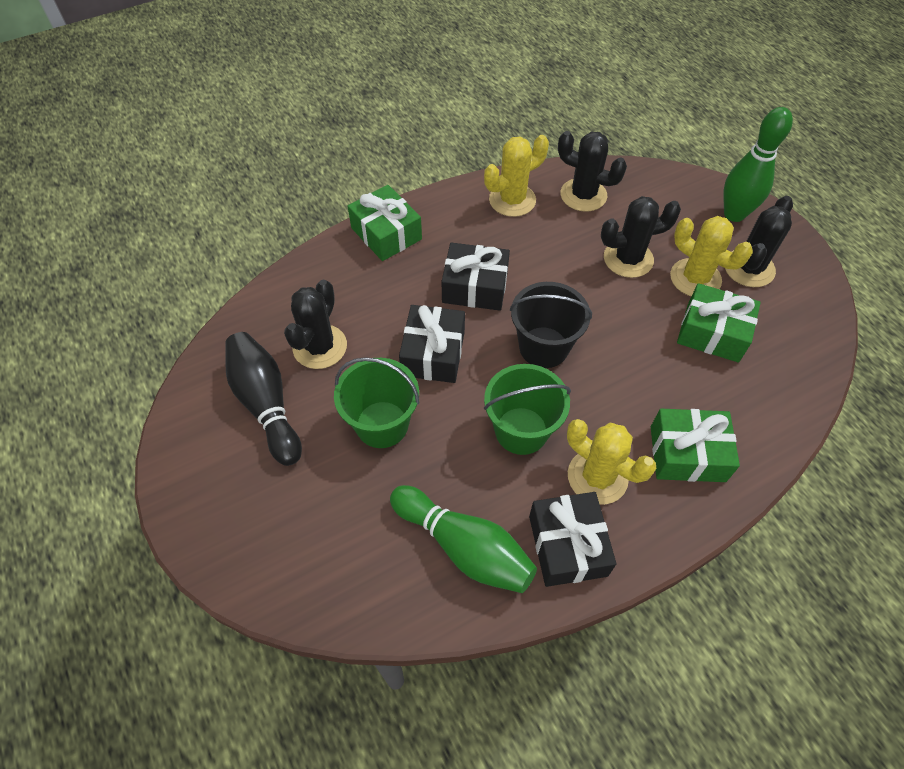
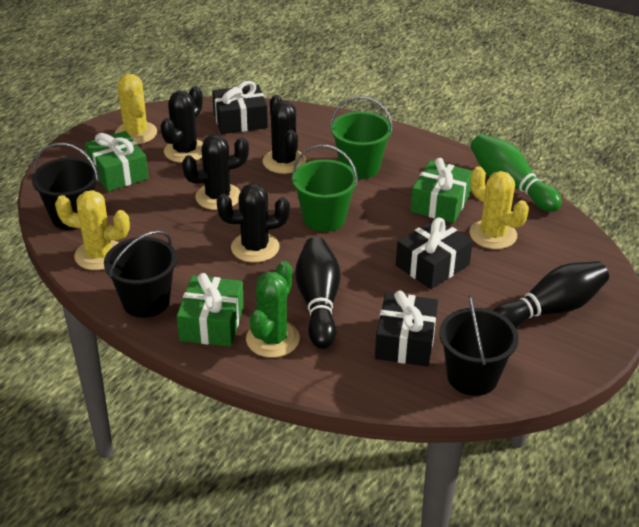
black bowling pin: 1 -> 2
black bucket: 1 -> 3
green bowling pin: 2 -> 1
green cactus: 0 -> 1

